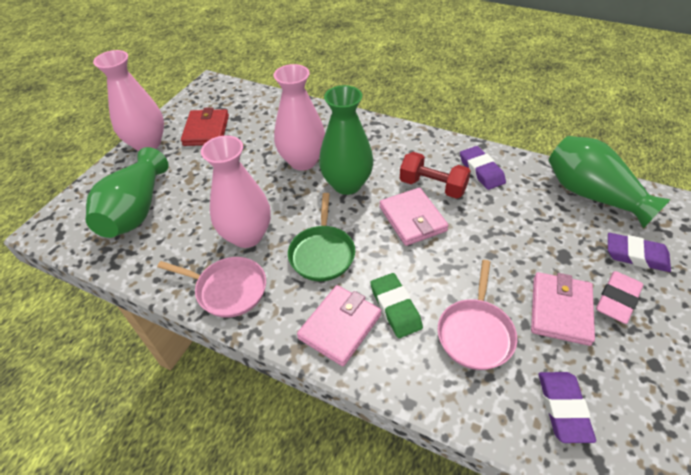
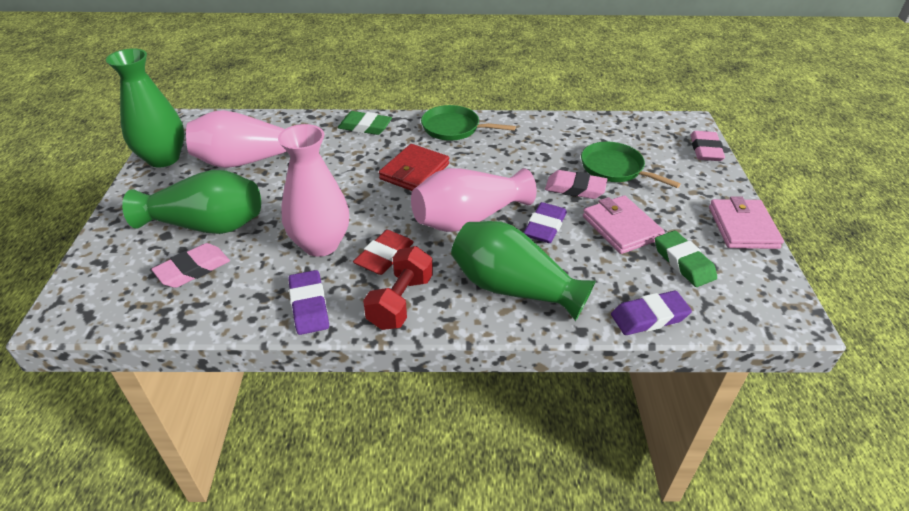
green eraser: 1 -> 2
green pan: 1 -> 2
pink eraser: 1 -> 3
pink pan: 2 -> 0
pink wallet: 3 -> 2
red eraser: 0 -> 1

